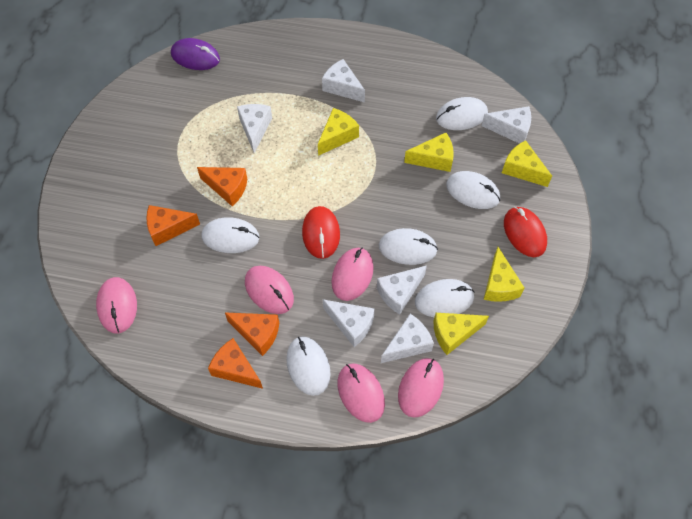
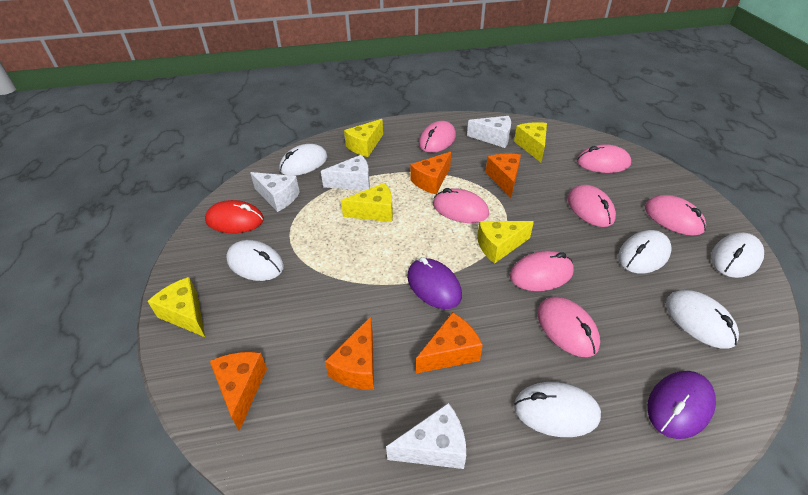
orange cheese: 4 -> 5
pink mouse: 5 -> 7
purple mouse: 1 -> 2
red mouse: 2 -> 1
white cheese: 6 -> 4

